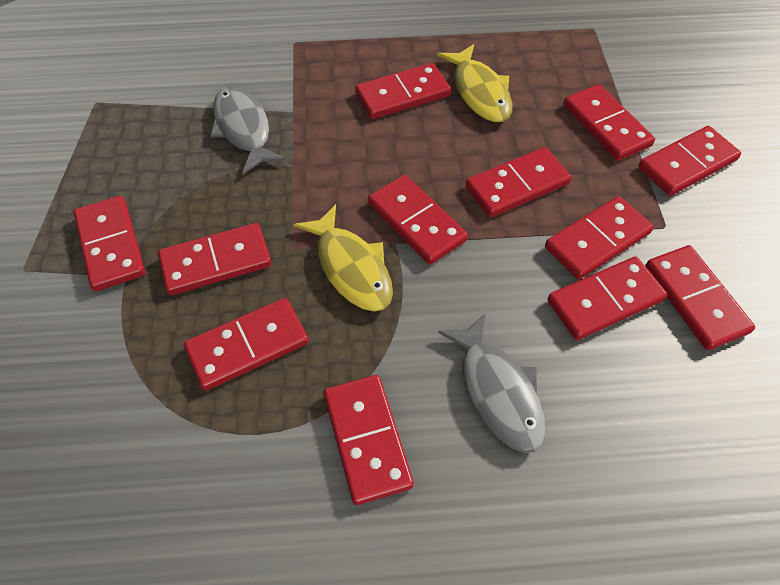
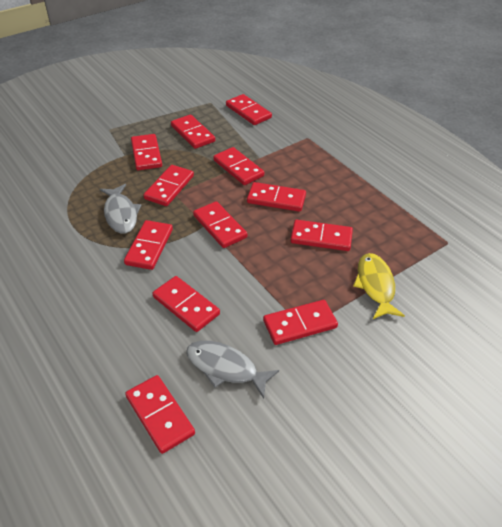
yellow fish: 2 -> 1

